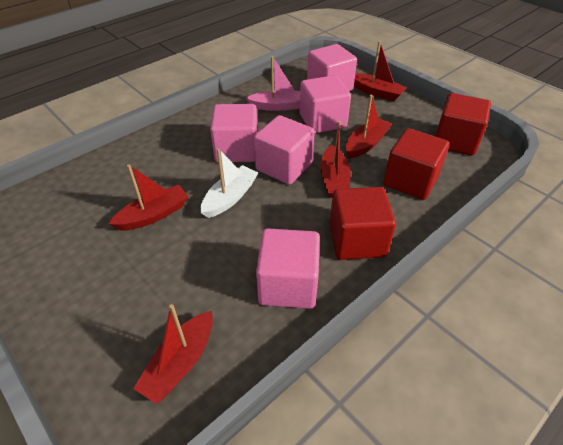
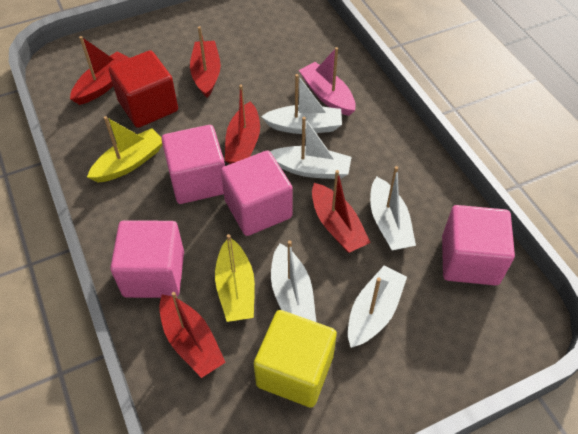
pink cube: 5 -> 4
red cube: 3 -> 1
white boat: 1 -> 5
yellow boat: 0 -> 2
yellow cube: 0 -> 1

